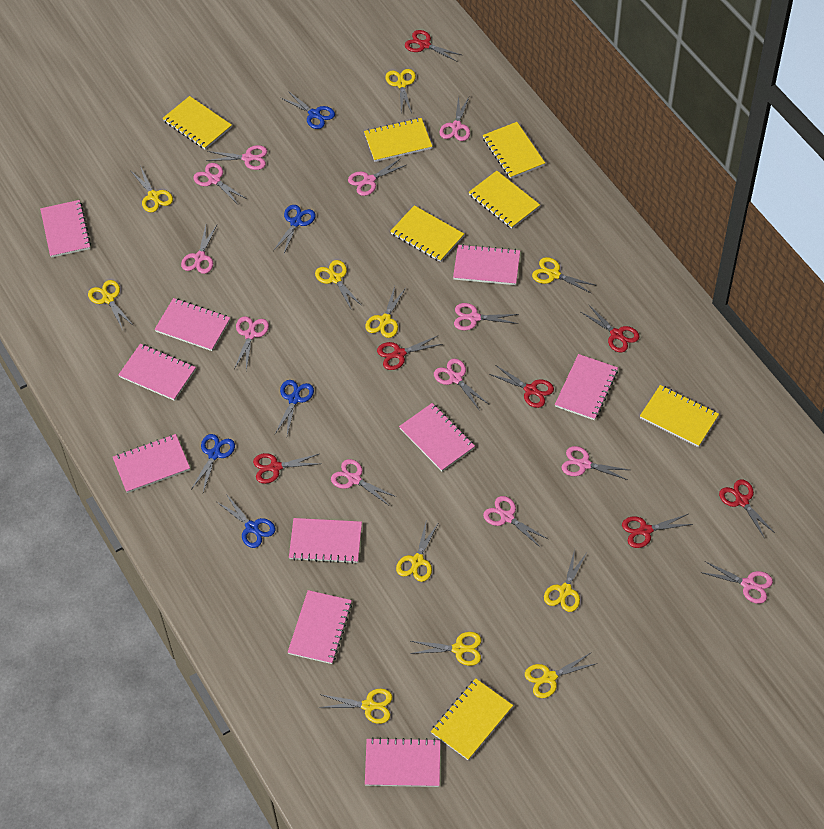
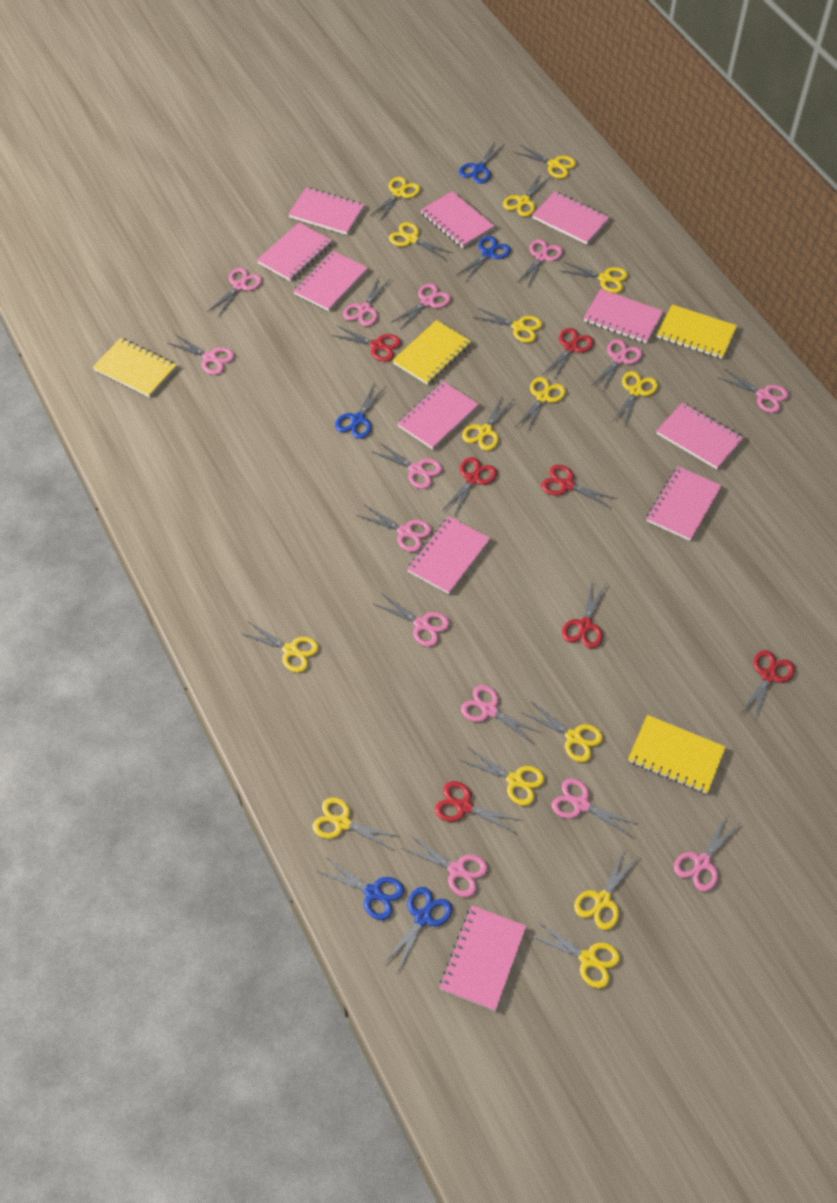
pink notebook: 10 -> 11
pink scissors: 12 -> 14
yellow notebook: 7 -> 4
yellow scissors: 11 -> 15

